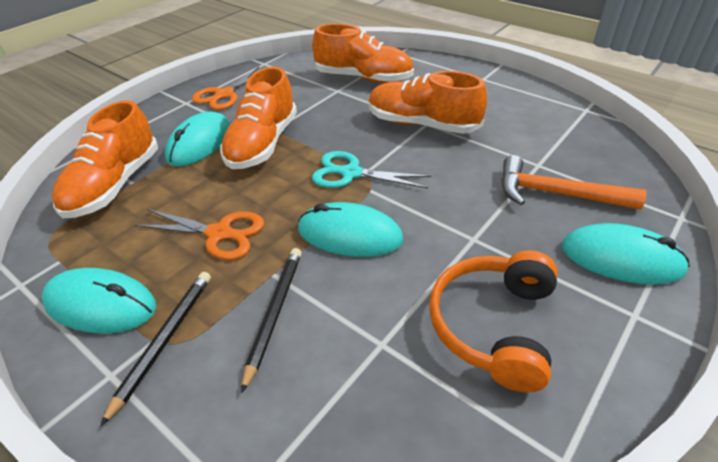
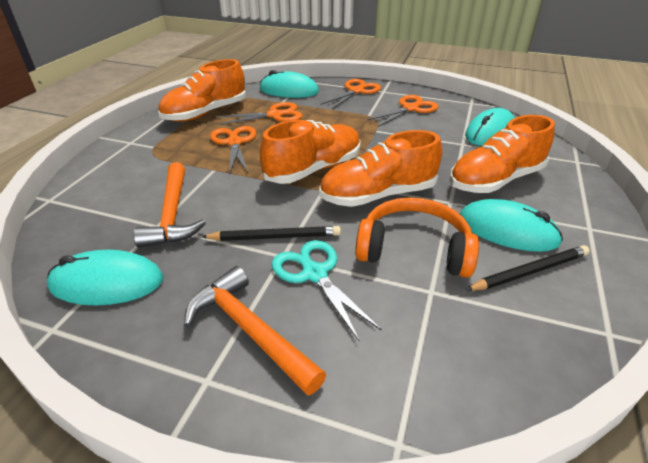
orange hammer: 1 -> 2
orange scissors: 2 -> 4

